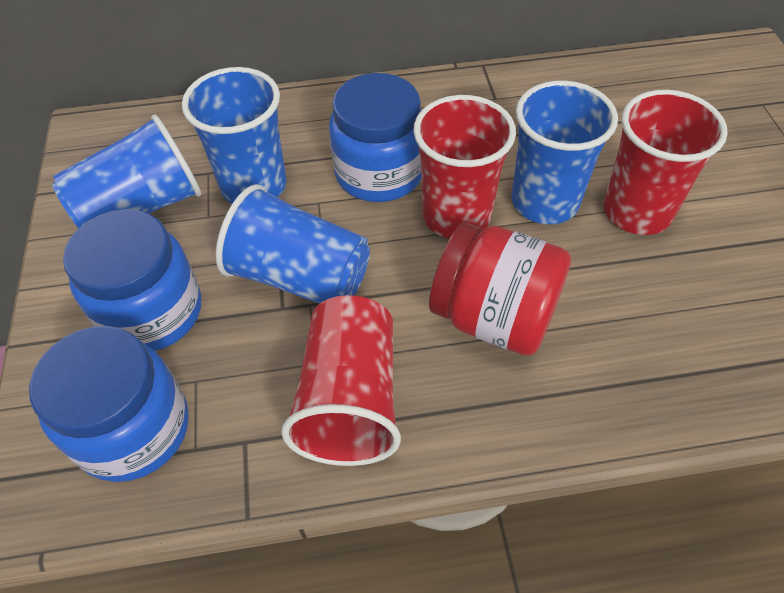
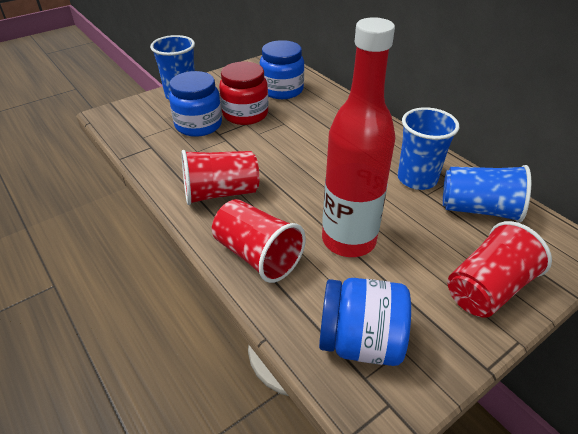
blue cup: 4 -> 3
red bottle: 0 -> 1

